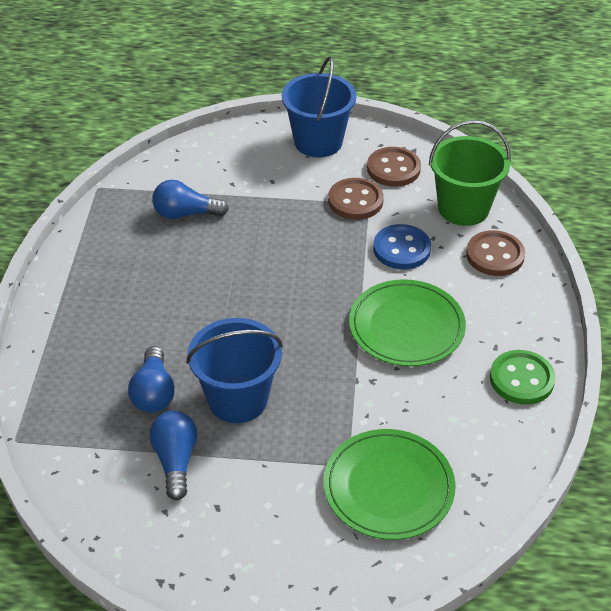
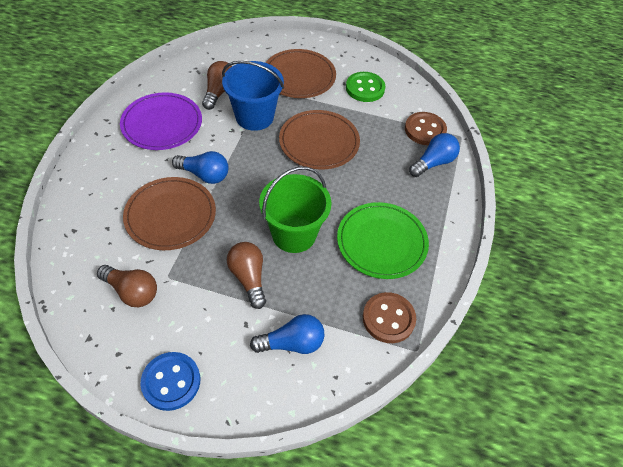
blue bucket: 2 -> 1
brown button: 3 -> 2
brown light bulb: 0 -> 3
brown plate: 0 -> 3
green plate: 2 -> 1
purple plate: 0 -> 1

